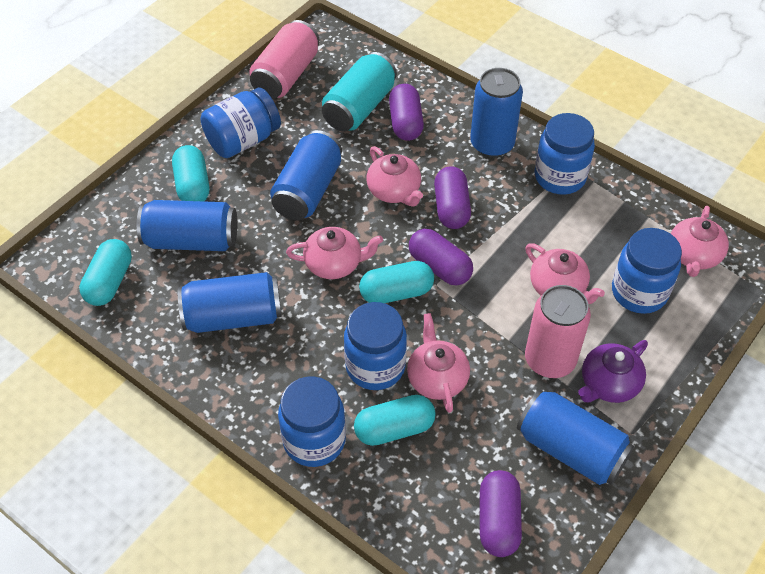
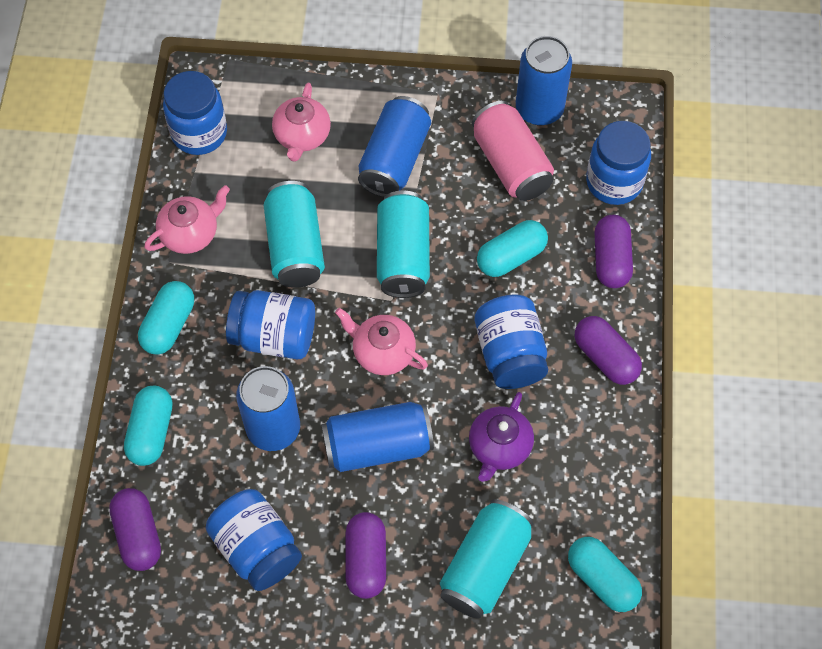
blue can: 5 -> 4
pink can: 2 -> 1
pink teapot: 5 -> 3
turquoise can: 1 -> 3

